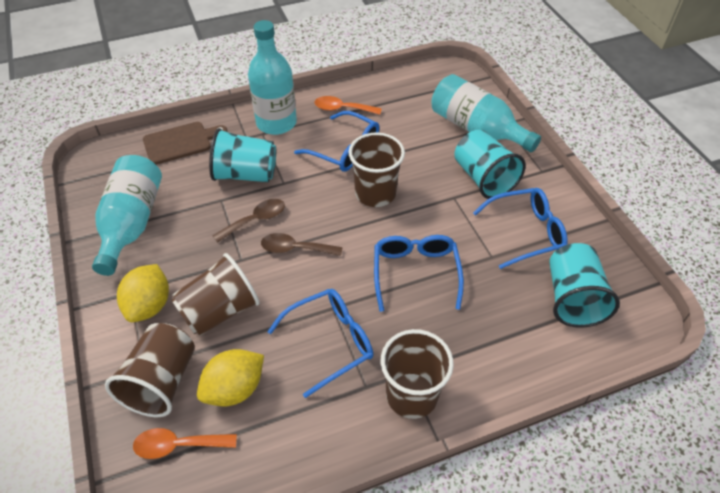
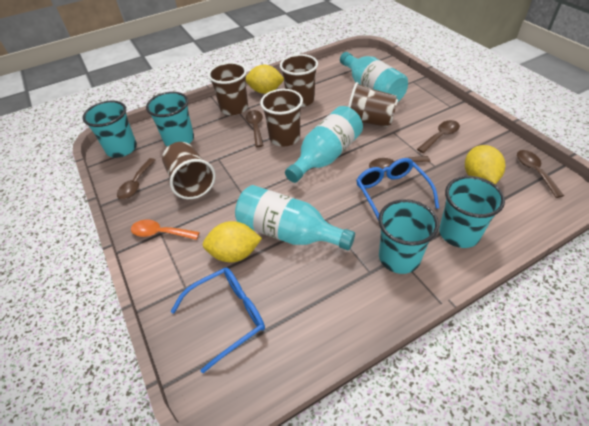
blue glasses: 4 -> 2
brown cup: 4 -> 5
brown cutting board: 1 -> 0
brown spoon: 2 -> 5
orange spoon: 2 -> 1
turquoise cup: 3 -> 4
yellow lemon: 2 -> 3

